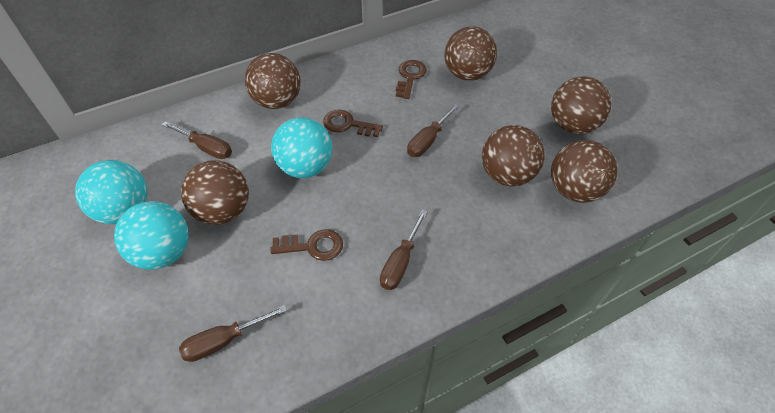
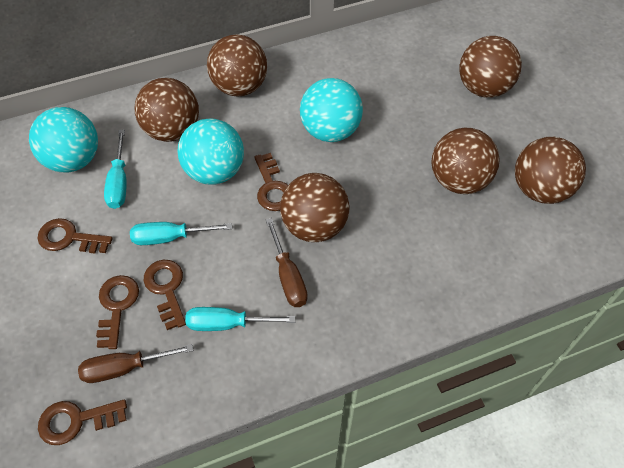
brown key: 3 -> 5
brown screwdriver: 4 -> 2
turquoise screwdriver: 0 -> 3

